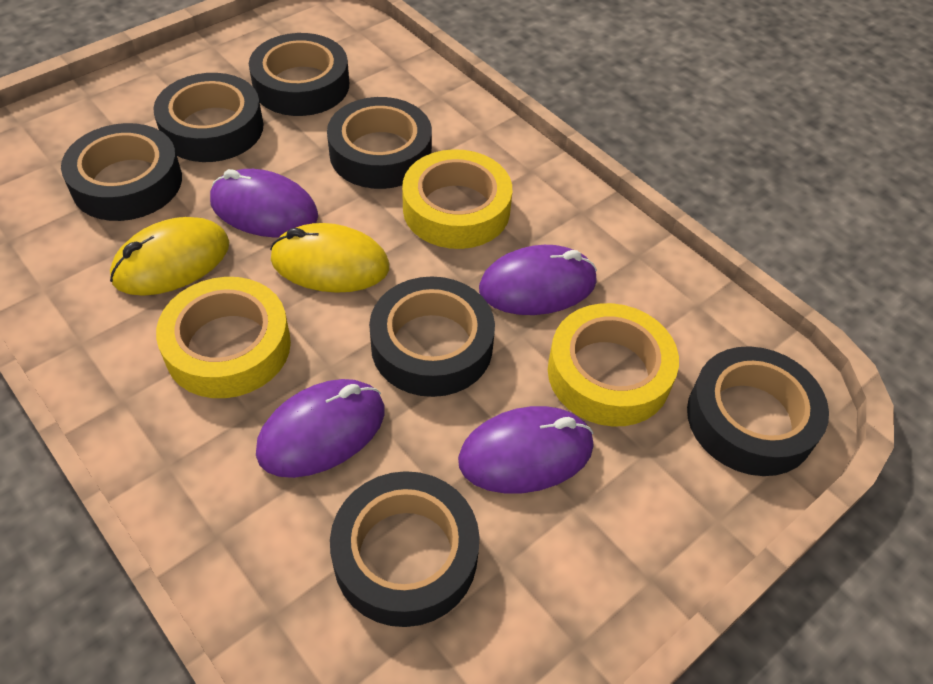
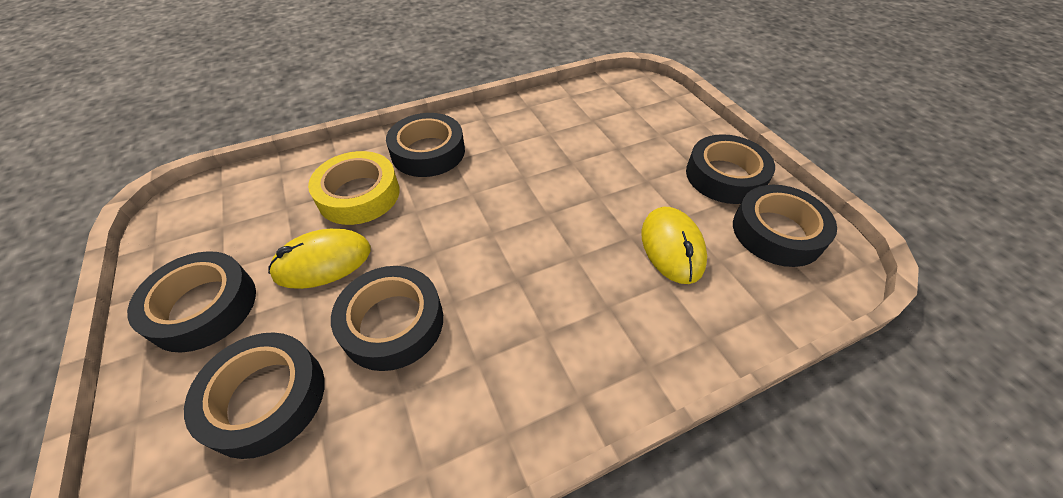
black tape: 7 -> 6
purple mouse: 4 -> 0
yellow tape: 3 -> 1

